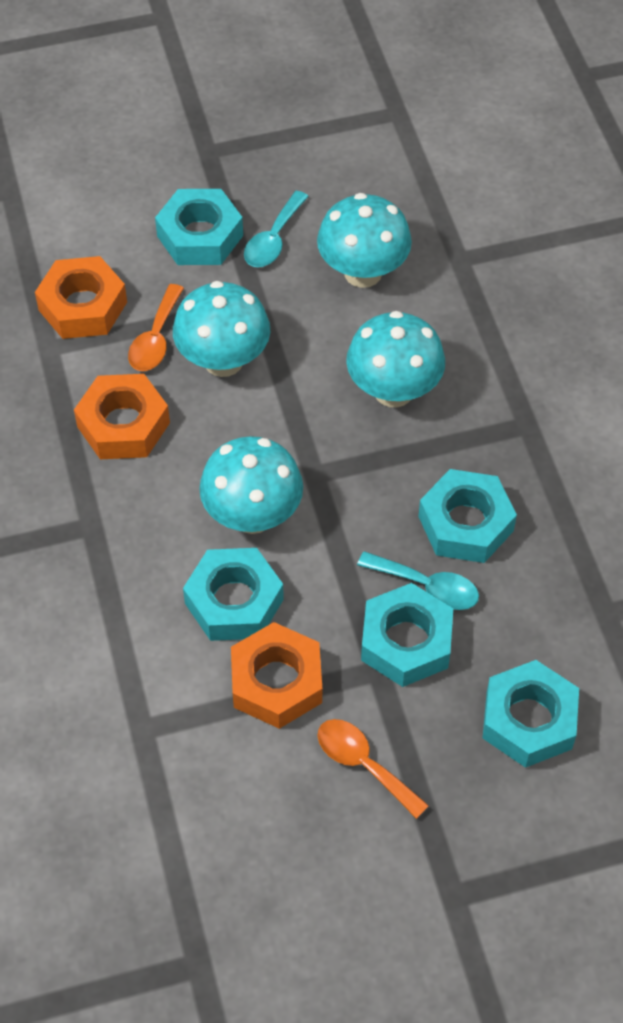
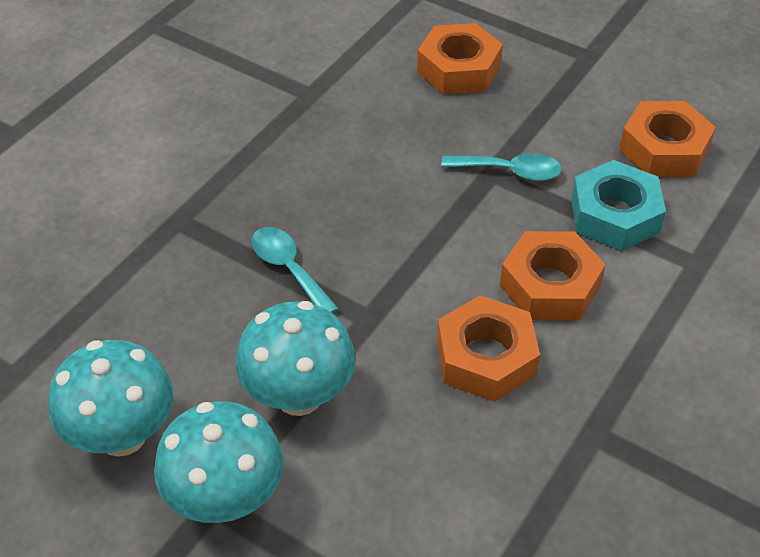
orange nut: 3 -> 4
orange spoon: 2 -> 0
turquoise mushroom: 4 -> 3
turquoise nut: 5 -> 1

